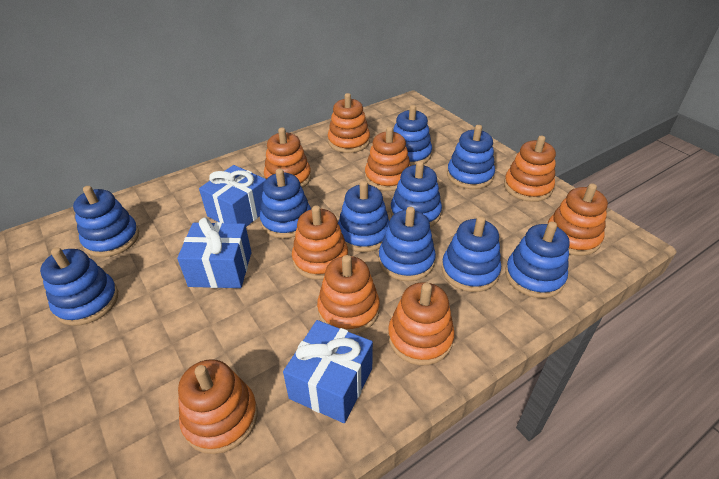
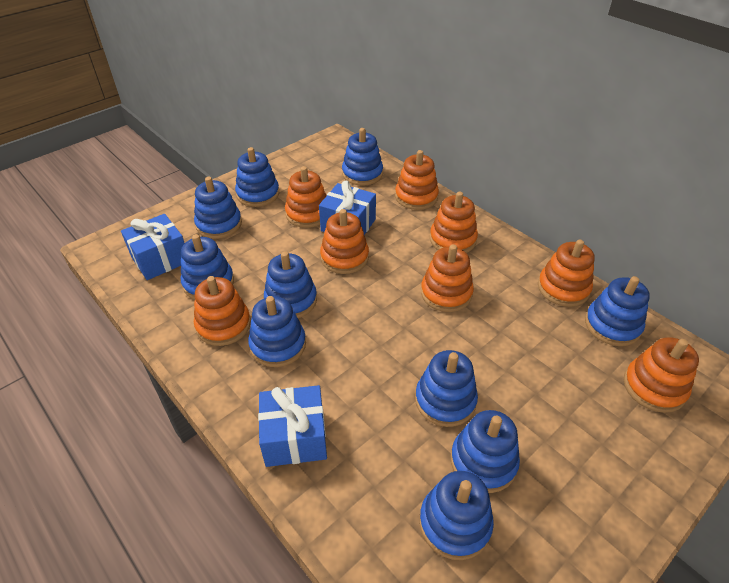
orange stacking toy: 9 -> 8

